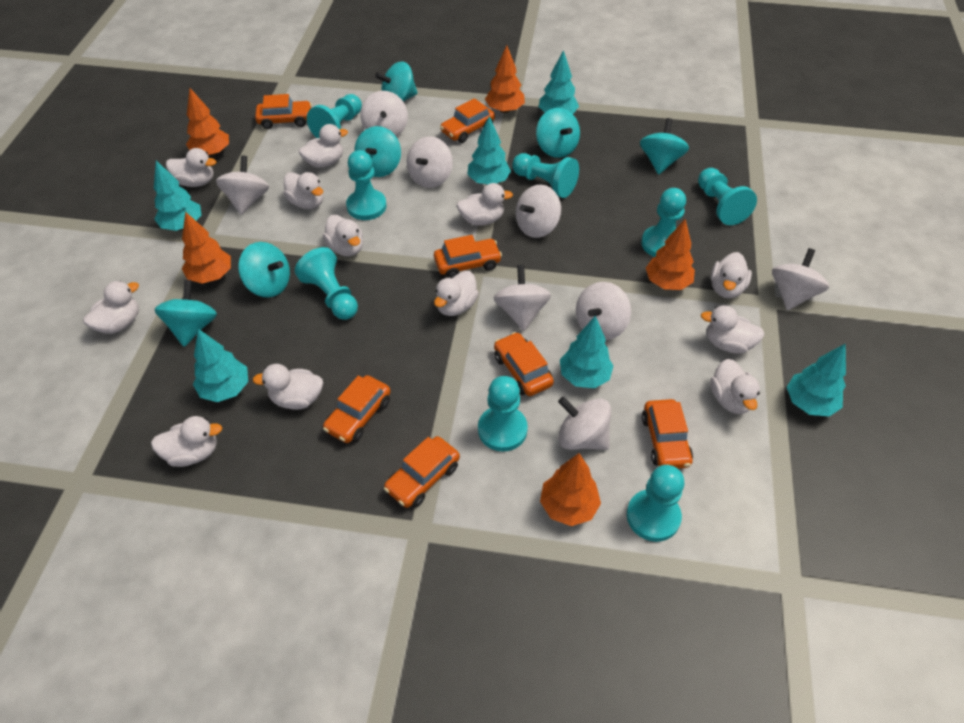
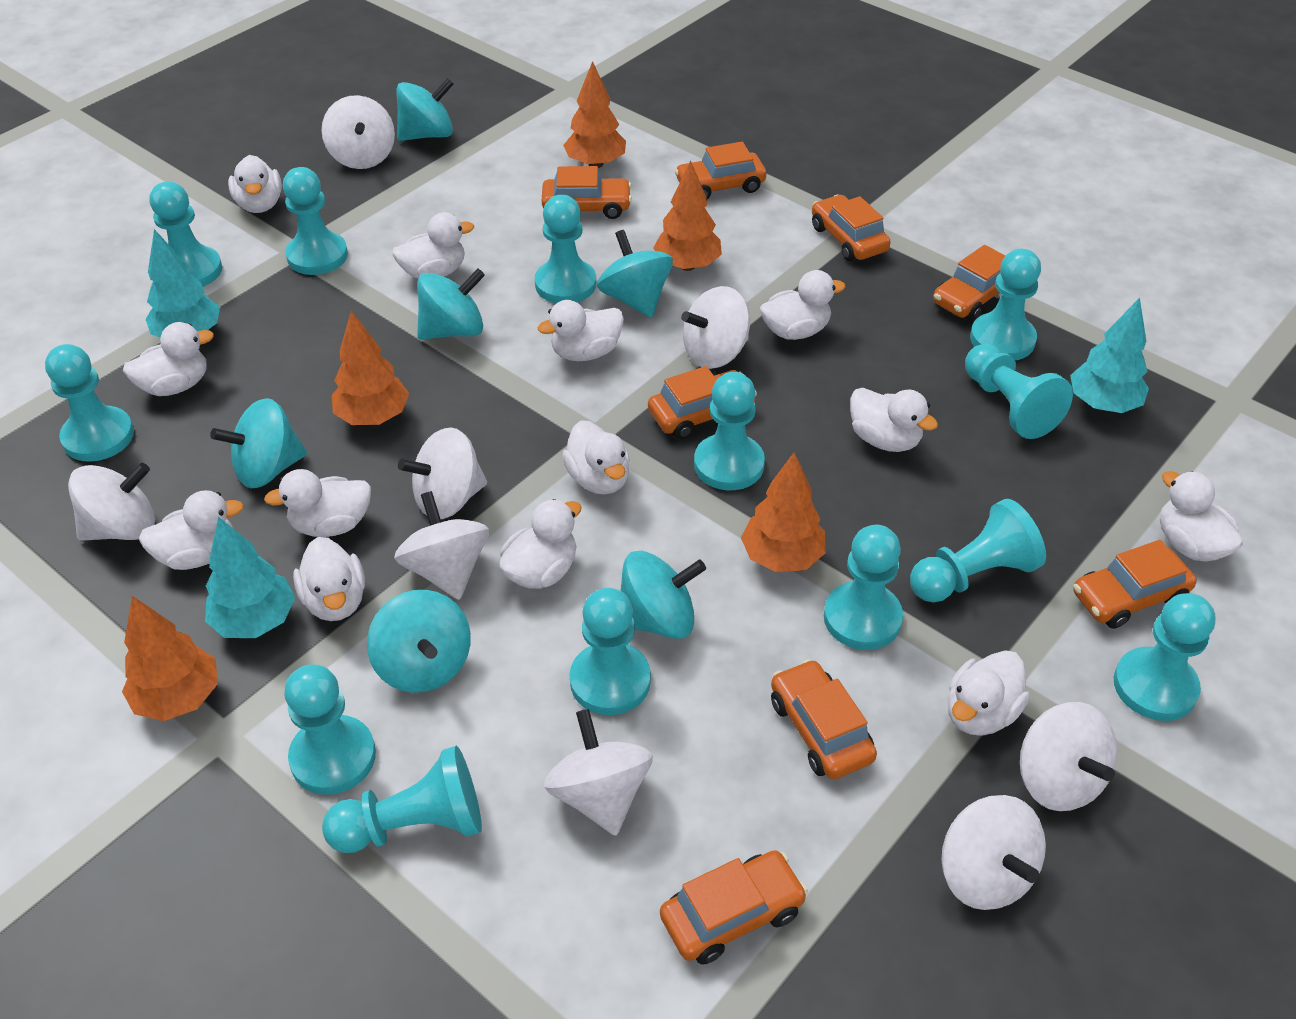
orange car: 7 -> 8
turquoise pawn: 8 -> 13
turquoise tree: 6 -> 3
white duck: 12 -> 13

